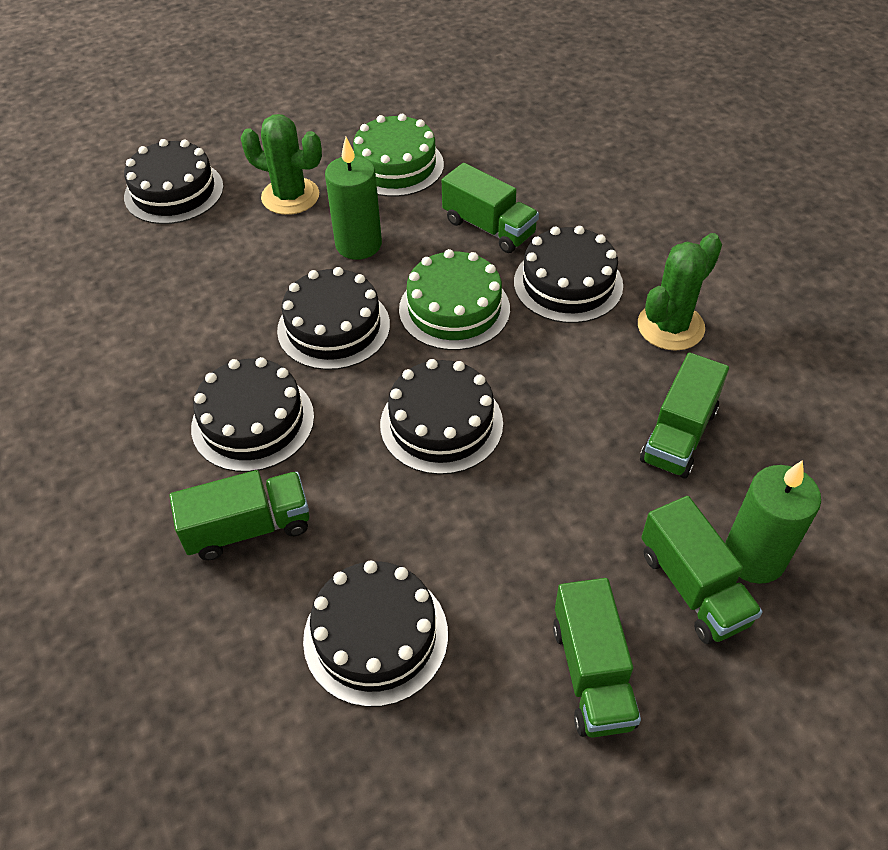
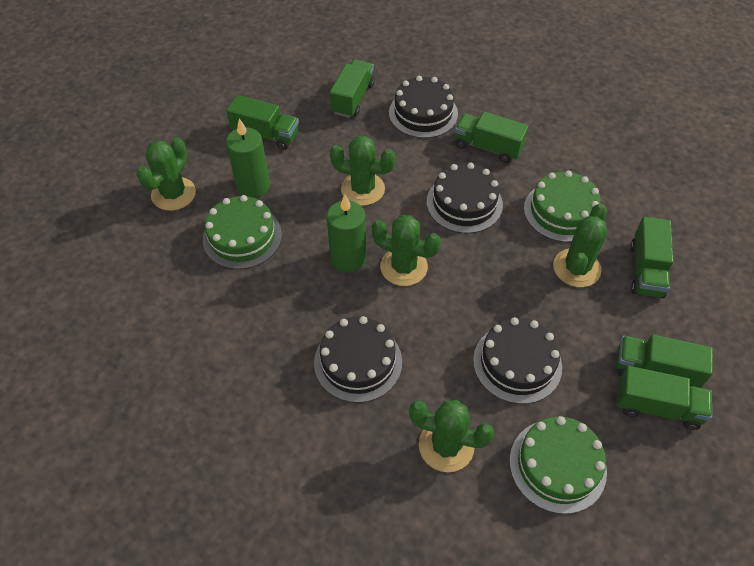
black cake: 6 -> 4
green cactus: 2 -> 5
green cake: 2 -> 3
green truck: 5 -> 6

